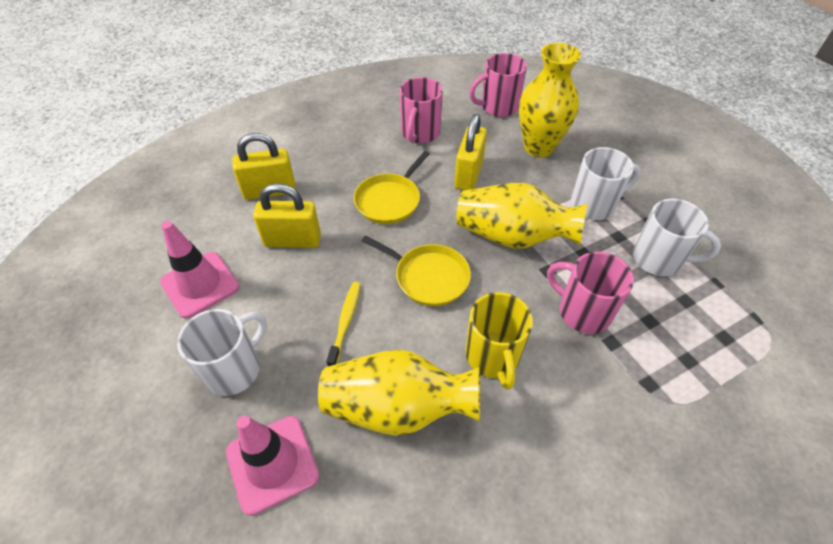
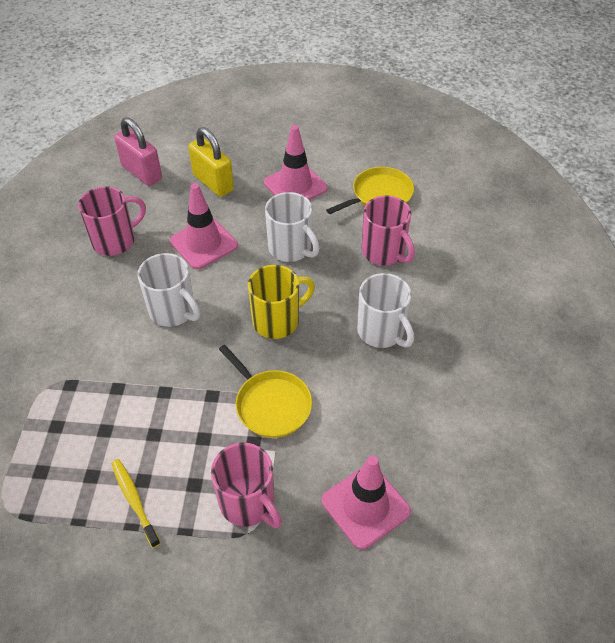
pink padlock: 0 -> 1
pink traffic cone: 2 -> 3
yellow padlock: 3 -> 1
yellow vase: 3 -> 0

